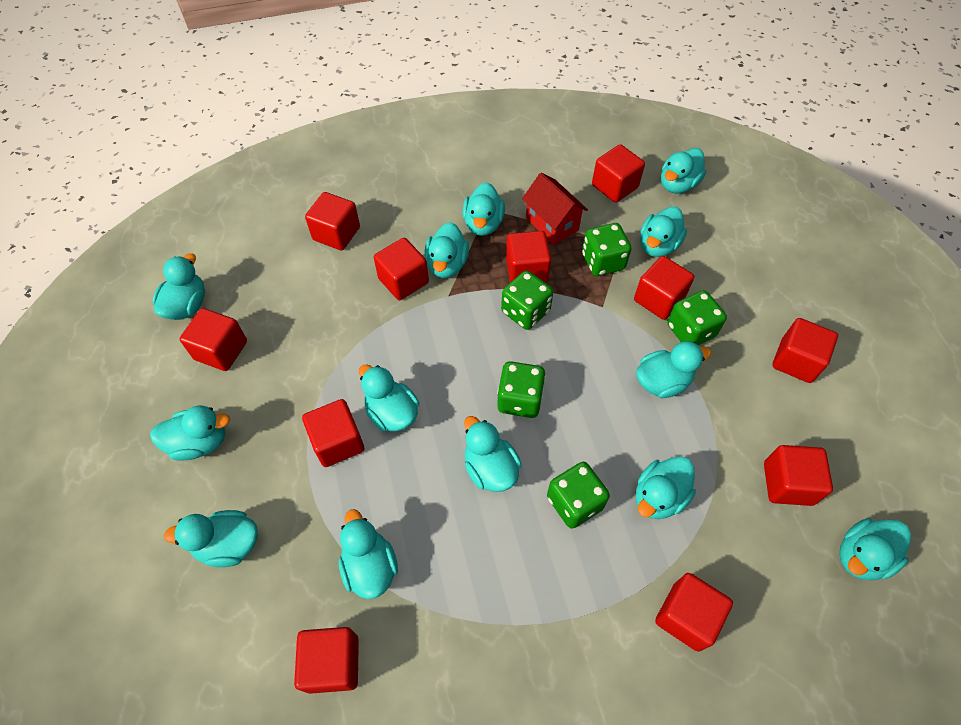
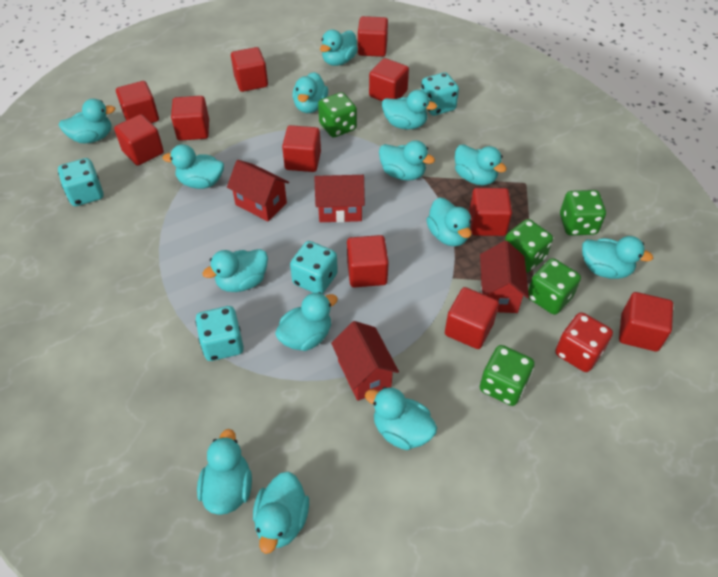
red dice: 0 -> 1
red house: 1 -> 4
turquoise dice: 0 -> 4
turquoise duck: 13 -> 14

